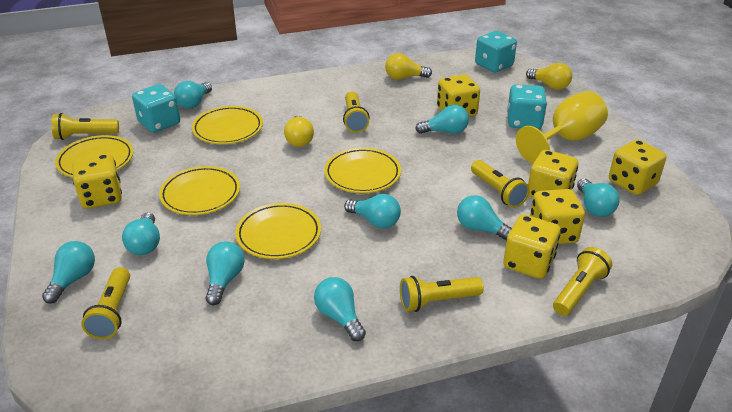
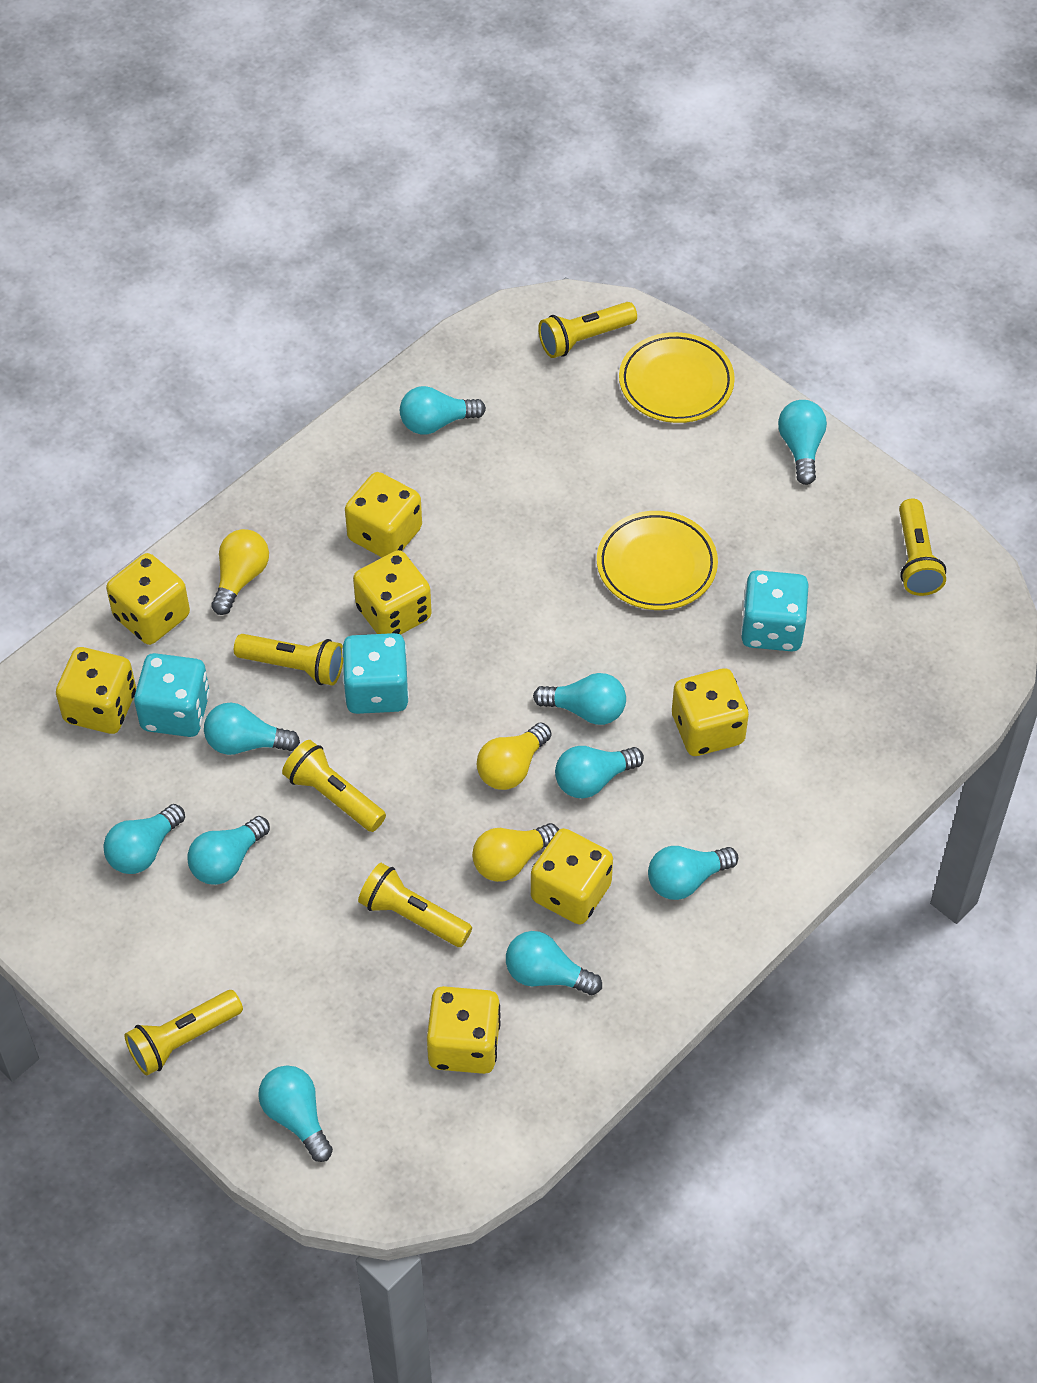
turquoise light bulb: 9 -> 10
yellow dice: 6 -> 7
yellow goblet: 1 -> 0
yellow plate: 5 -> 2

